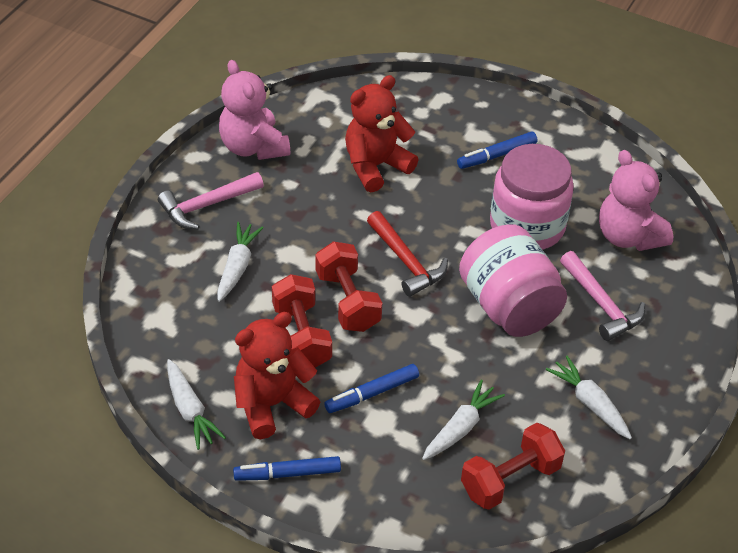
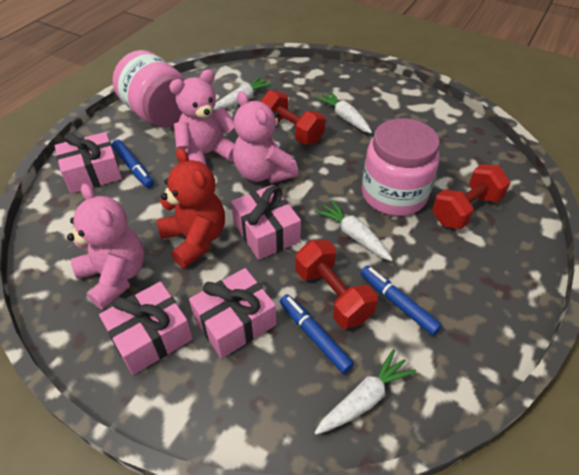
pink gift: 0 -> 4
pink hammer: 2 -> 0
pink teddy bear: 2 -> 3
red hammer: 1 -> 0
red teddy bear: 2 -> 1

